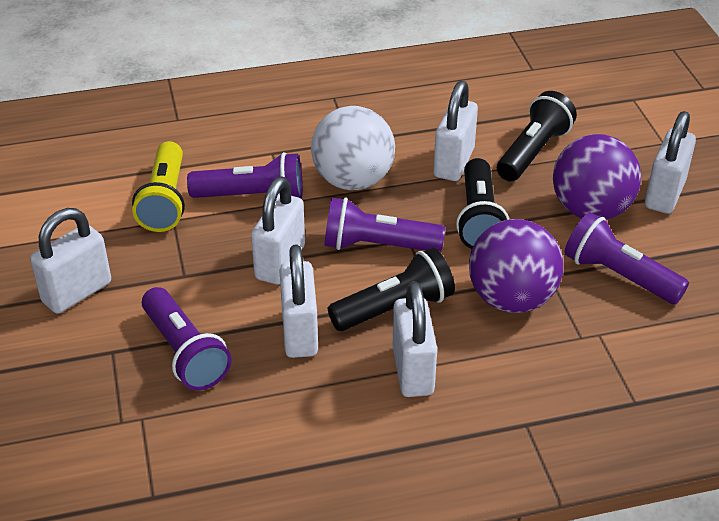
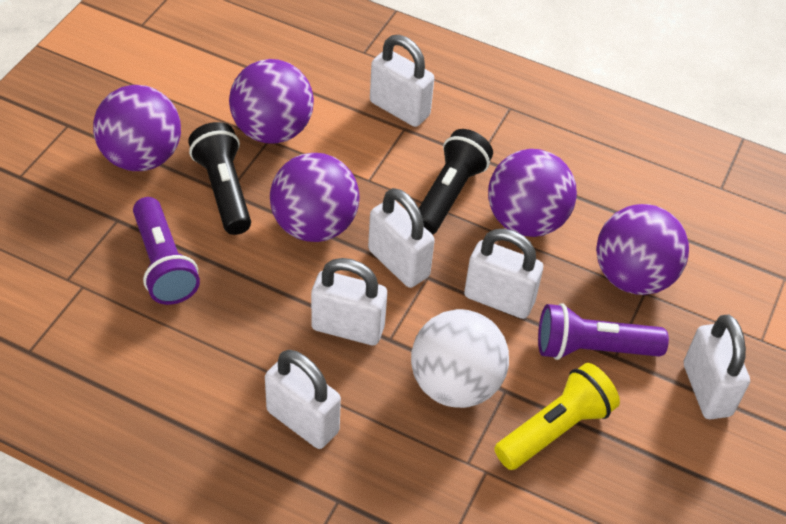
black flashlight: 3 -> 2
purple ball: 2 -> 5
purple flashlight: 4 -> 2

